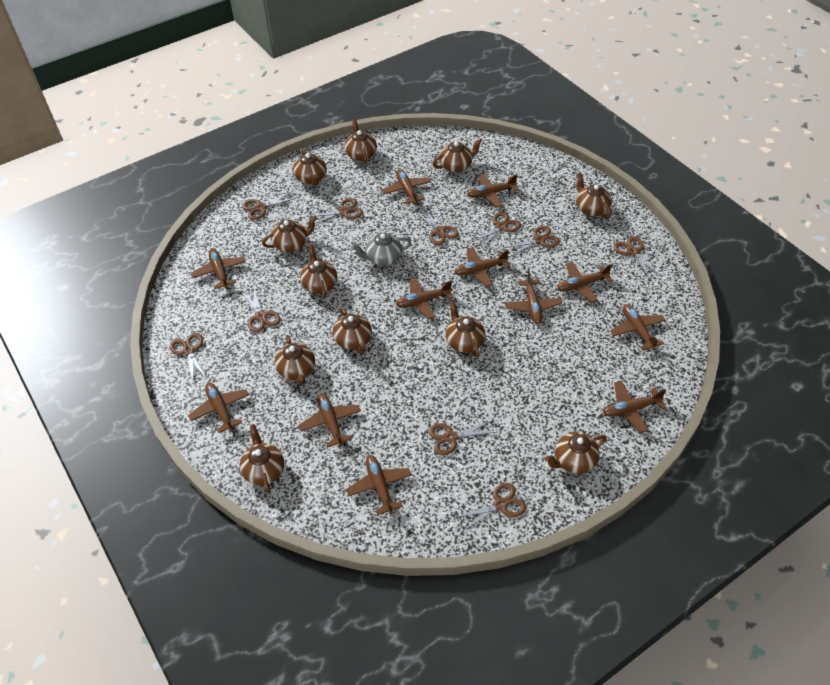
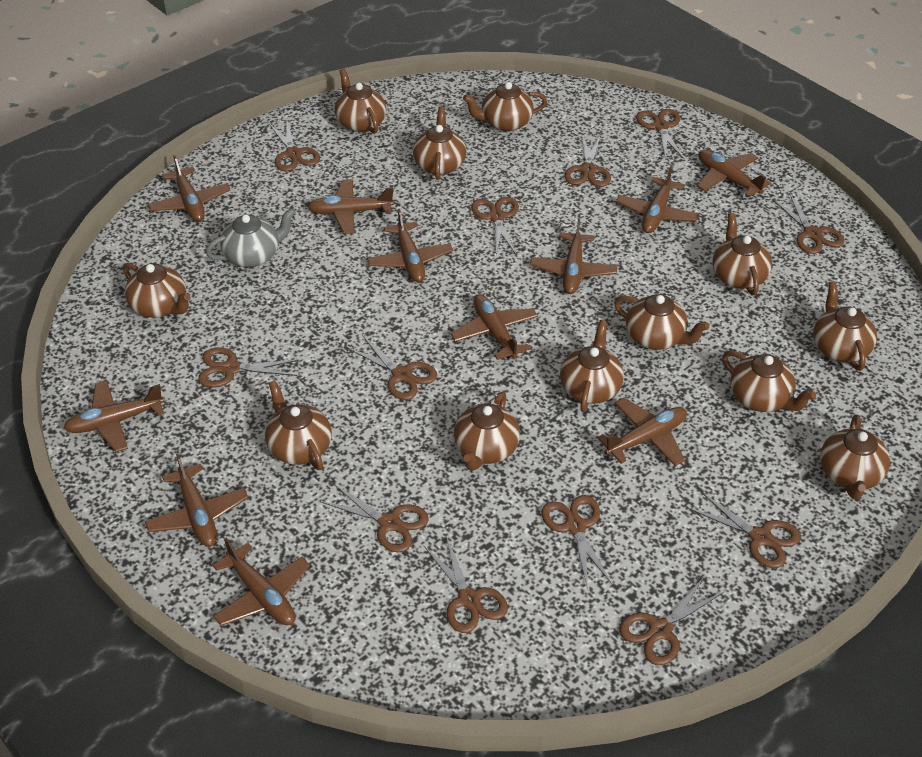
brown plane: 12 -> 11
brown scissors: 10 -> 12
brown teapot: 11 -> 12

